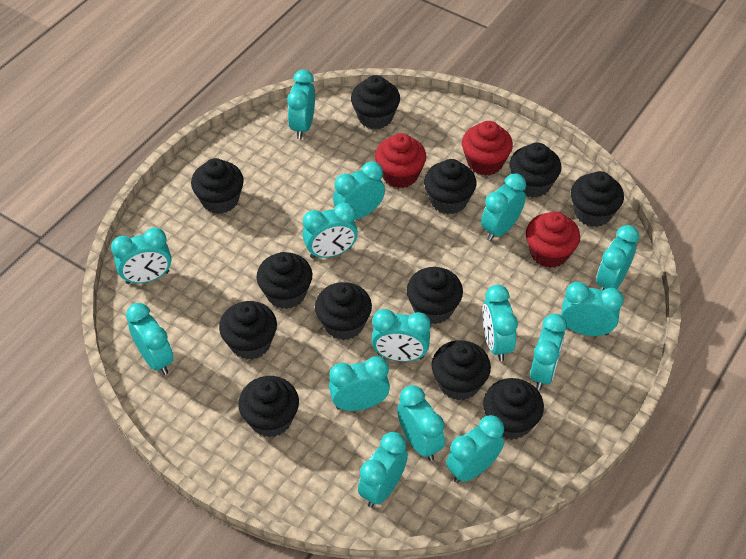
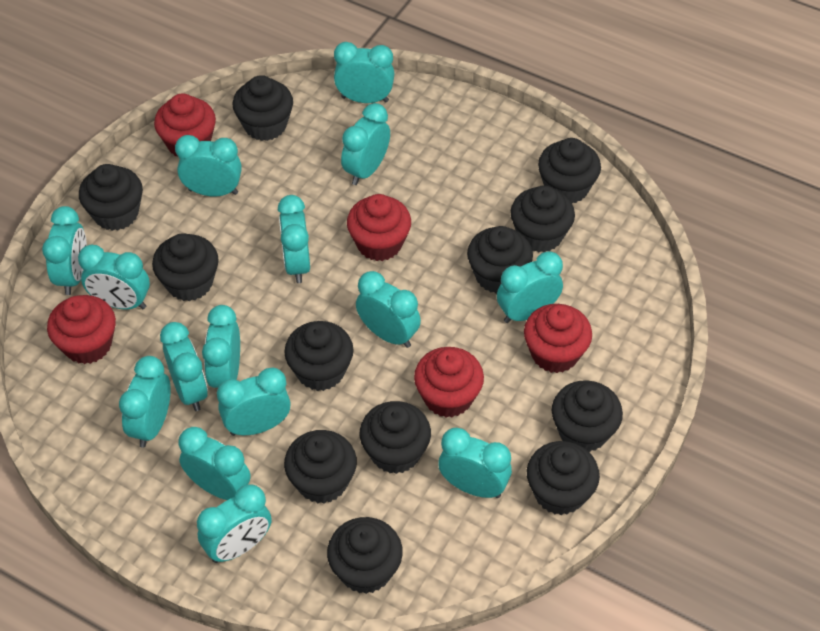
red cupcake: 3 -> 5

